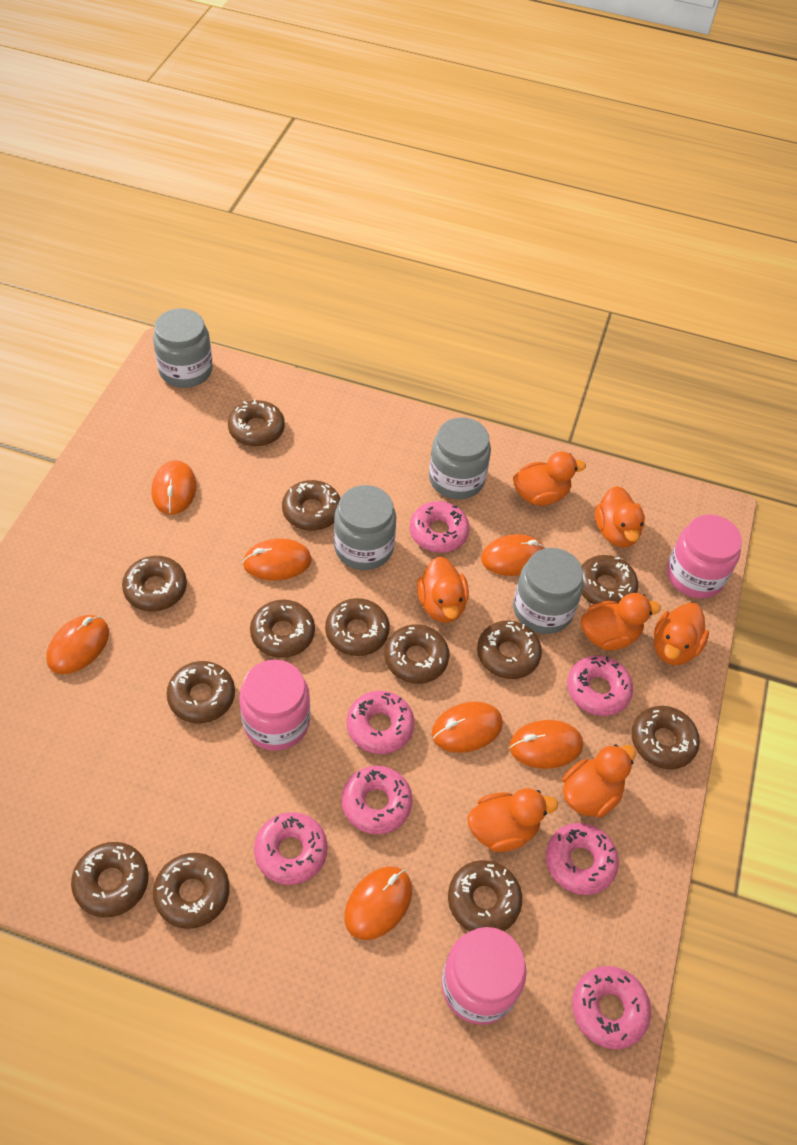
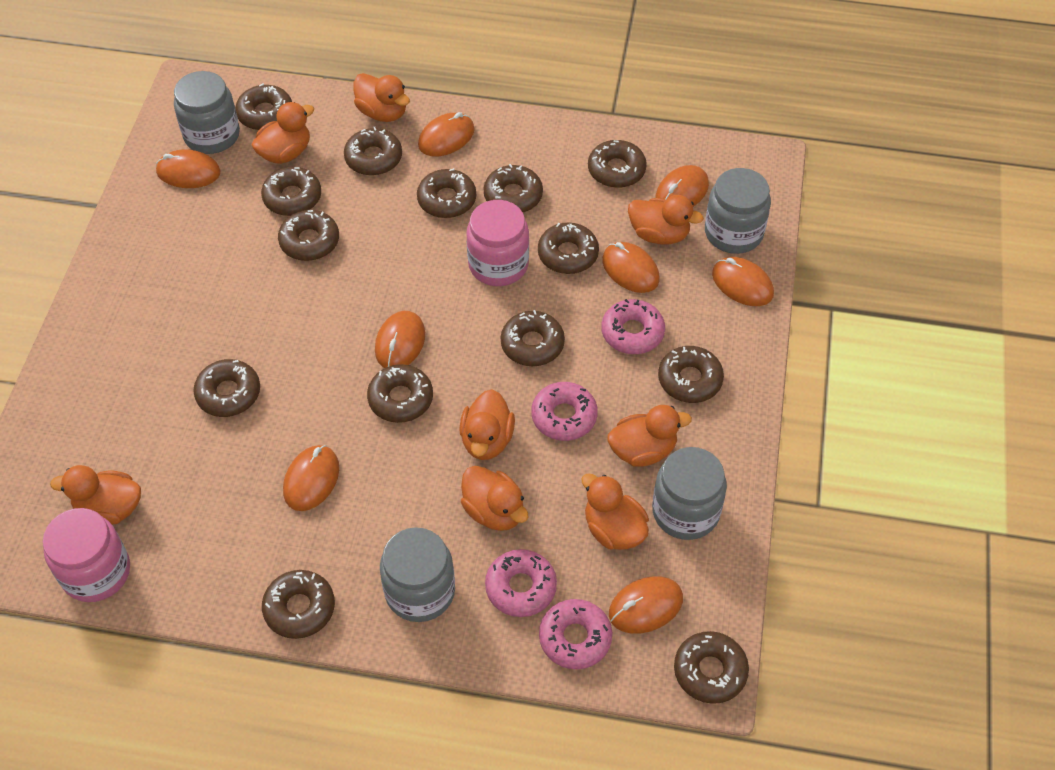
brown donut: 13 -> 14
orange duck: 7 -> 8
orange mouse: 7 -> 8
pink donut: 7 -> 4
pink jar: 3 -> 2

